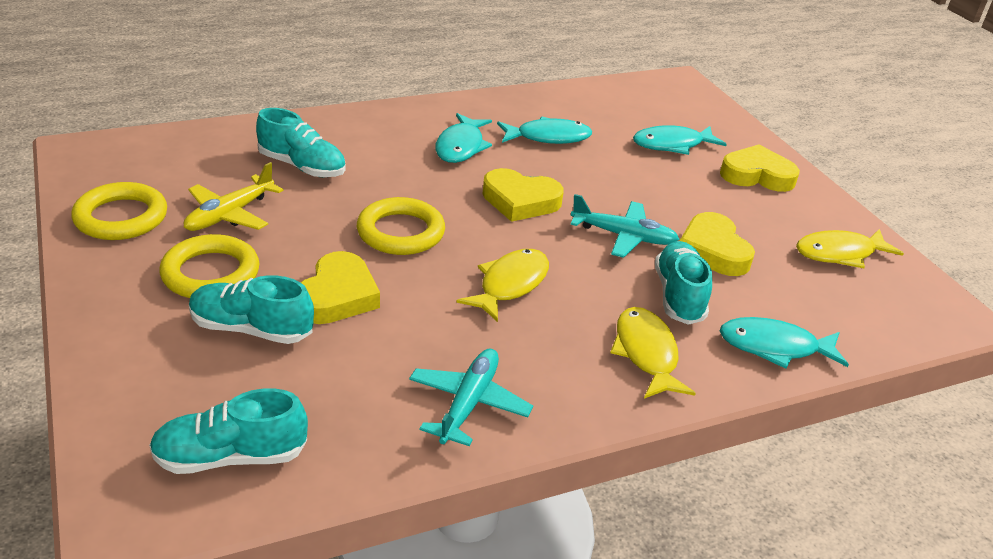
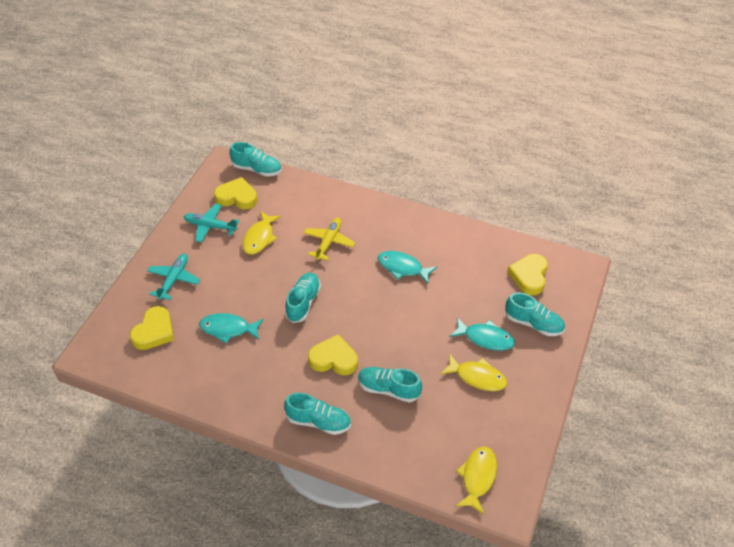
turquoise fish: 4 -> 3
turquoise shoe: 4 -> 5
yellow ring: 3 -> 0

